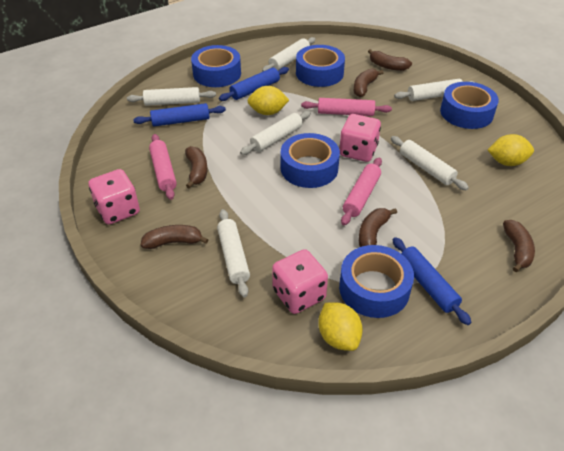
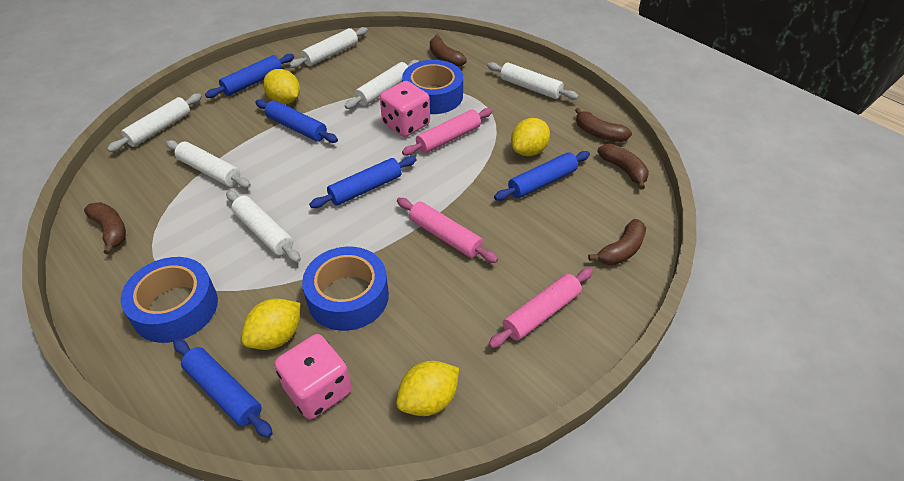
blue rolling pin: 3 -> 5
blue tape: 5 -> 3
brown banana: 6 -> 5
pink dice: 3 -> 2
yellow lemon: 3 -> 4

